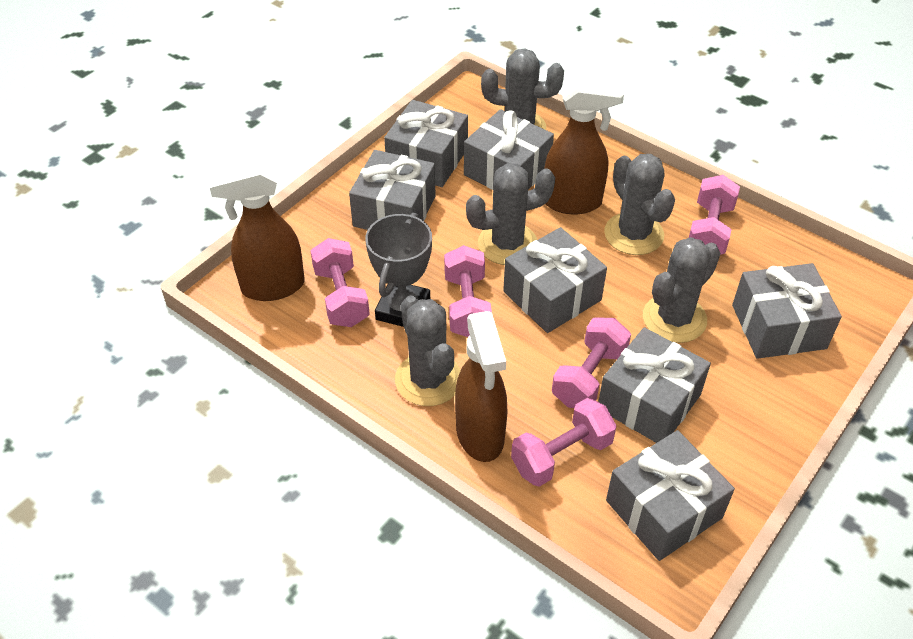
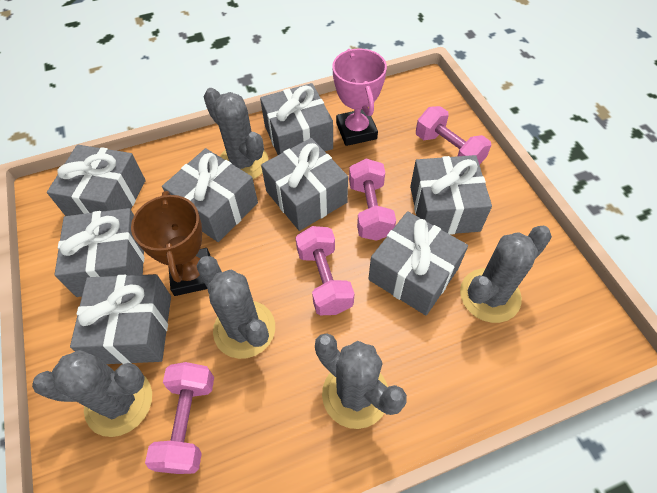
brown spray bottle: 3 -> 0
brown trophy: 0 -> 1
grey gift: 7 -> 8
grey trophy: 1 -> 0
pink dumbbell: 5 -> 4
pink trophy: 0 -> 1

